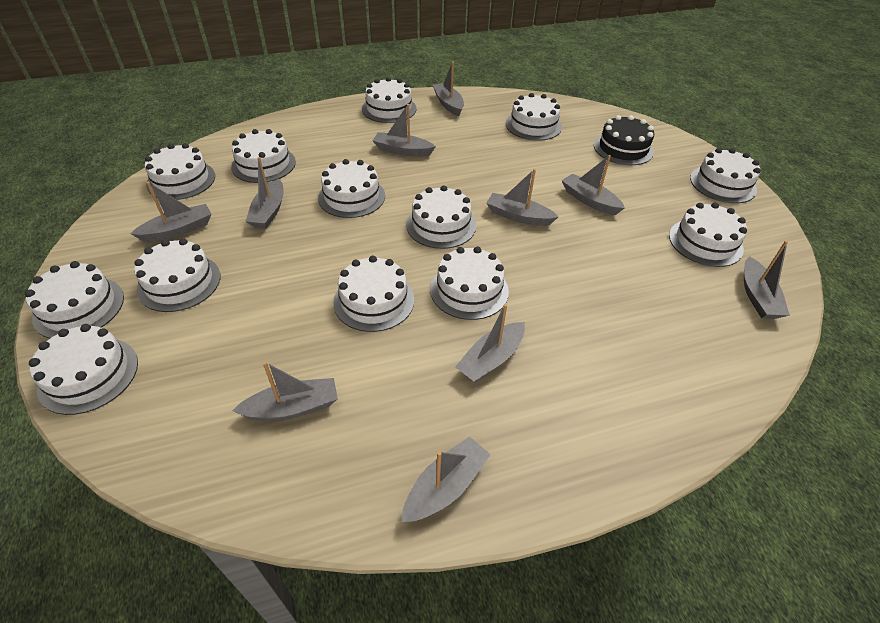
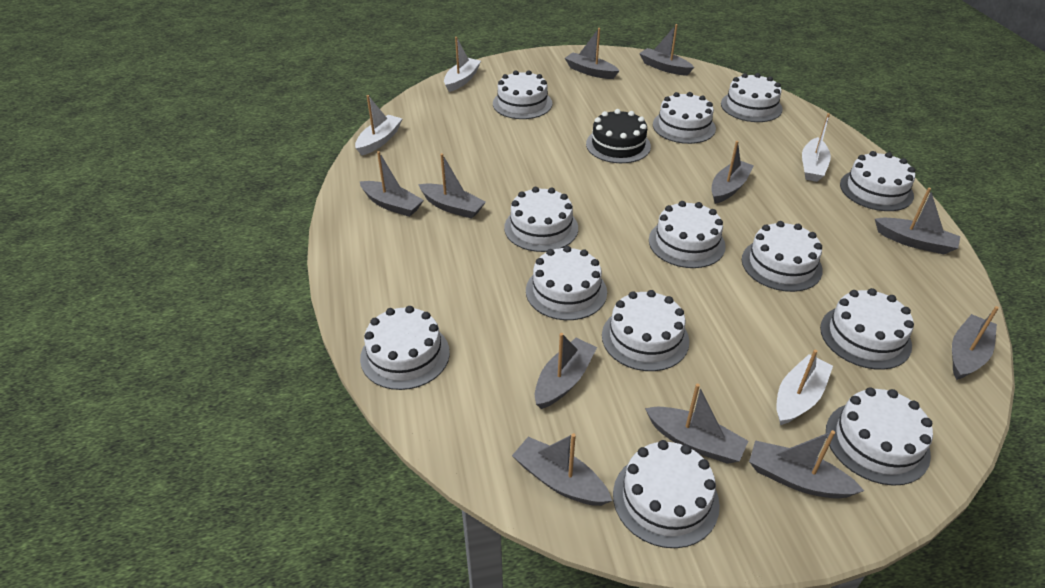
grey boat: 10 -> 11
white boat: 0 -> 4

